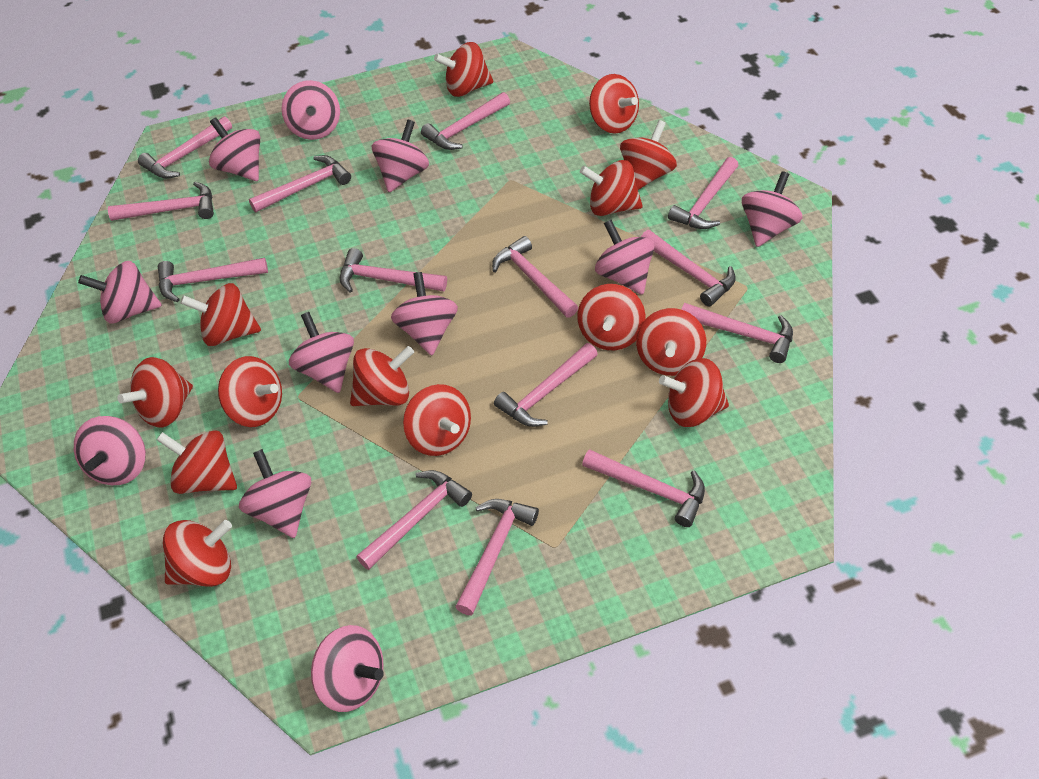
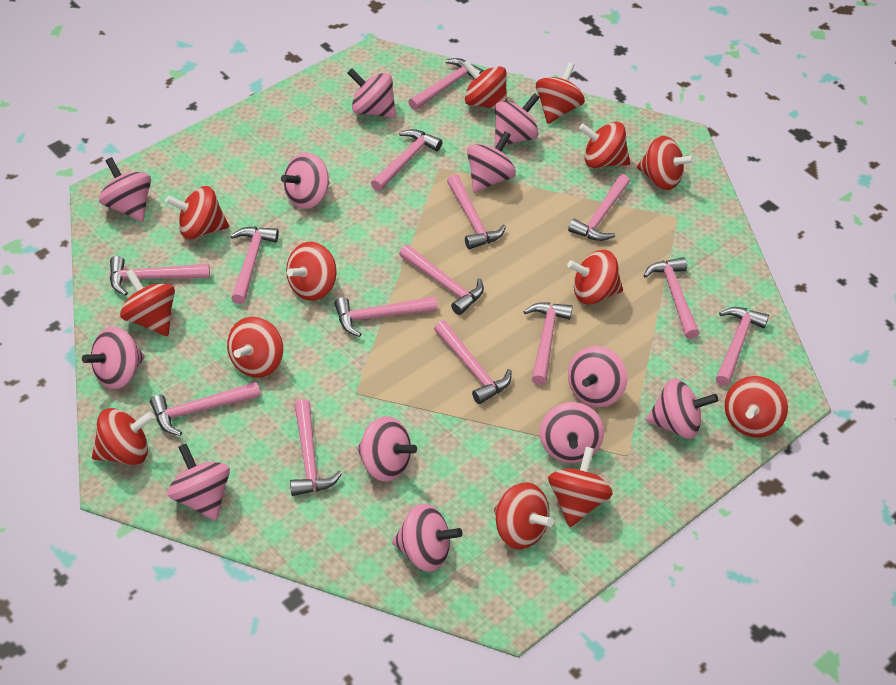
pink spinning top: 11 -> 12
red spinning top: 14 -> 13

